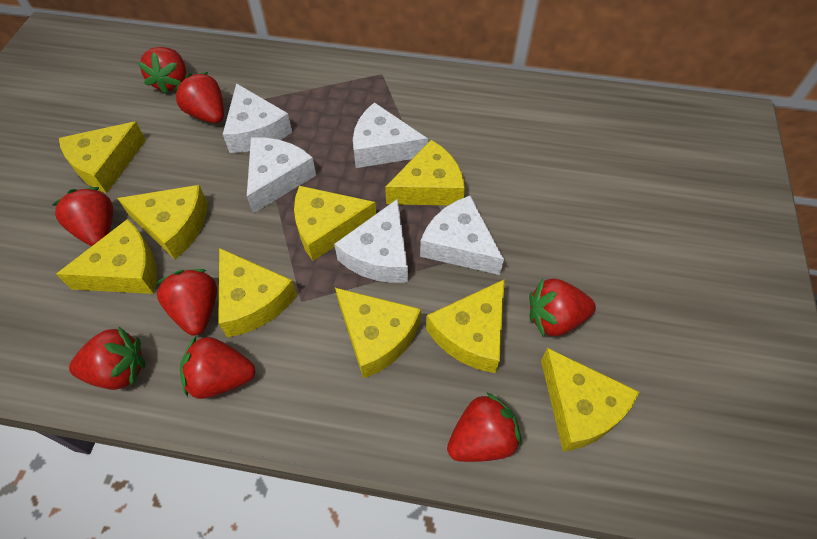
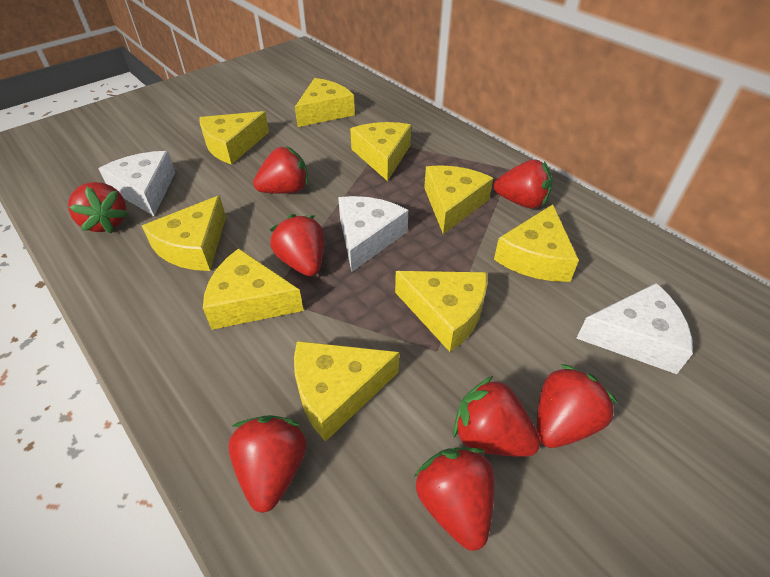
white cheese: 5 -> 3

